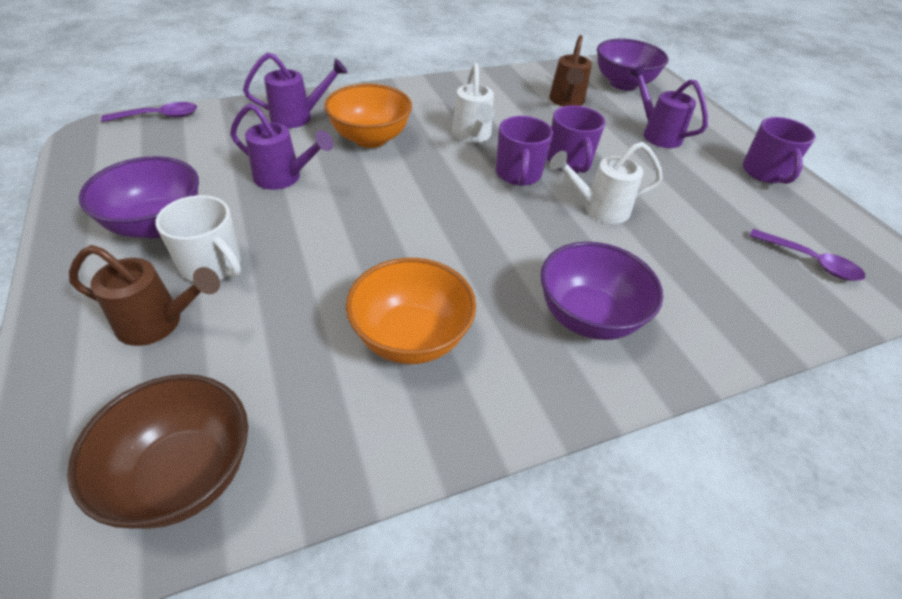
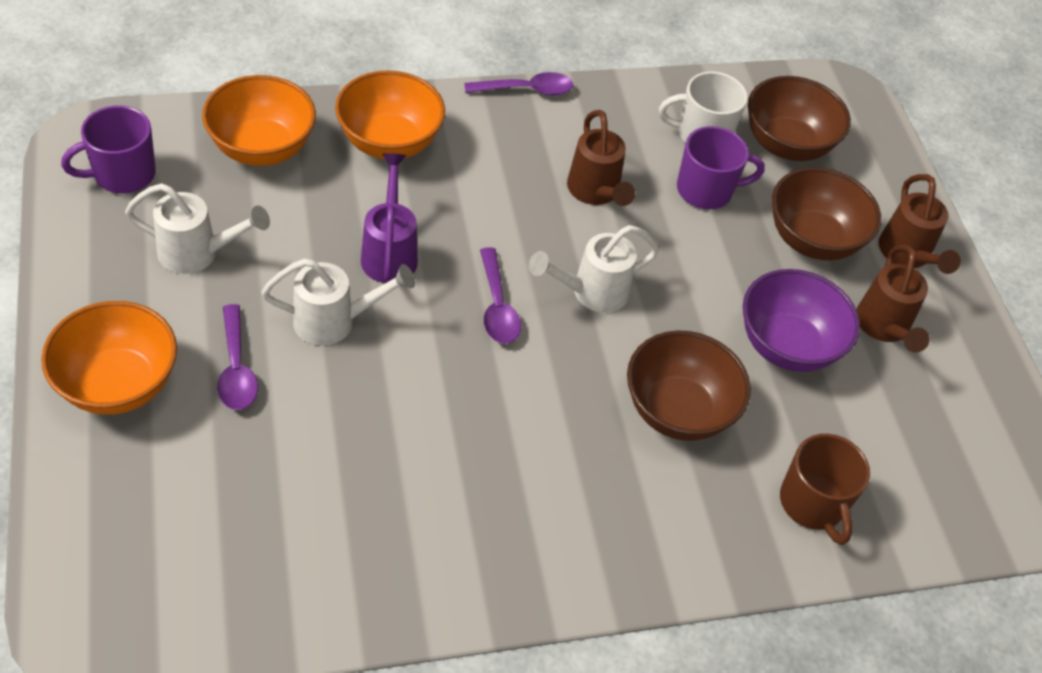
brown bowl: 1 -> 3
brown mug: 0 -> 1
brown watering can: 2 -> 3
orange bowl: 2 -> 3
purple bowl: 3 -> 1
purple mug: 3 -> 2
purple spoon: 2 -> 3
purple watering can: 3 -> 1
white watering can: 2 -> 3

